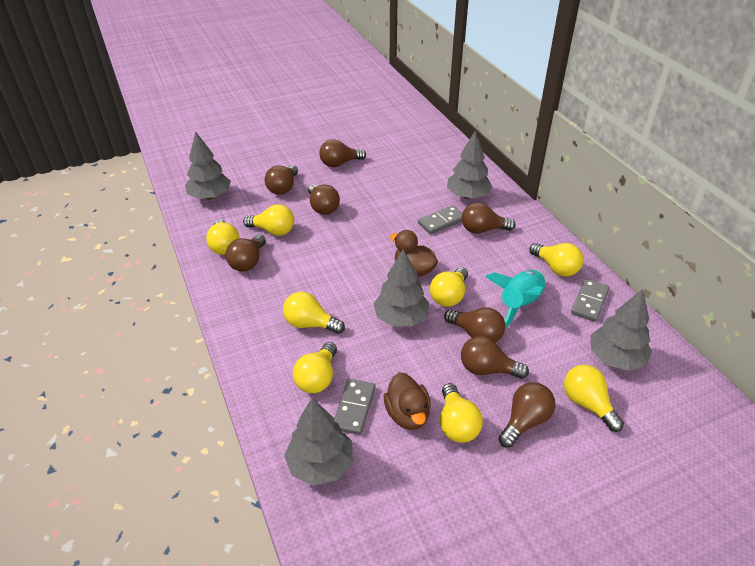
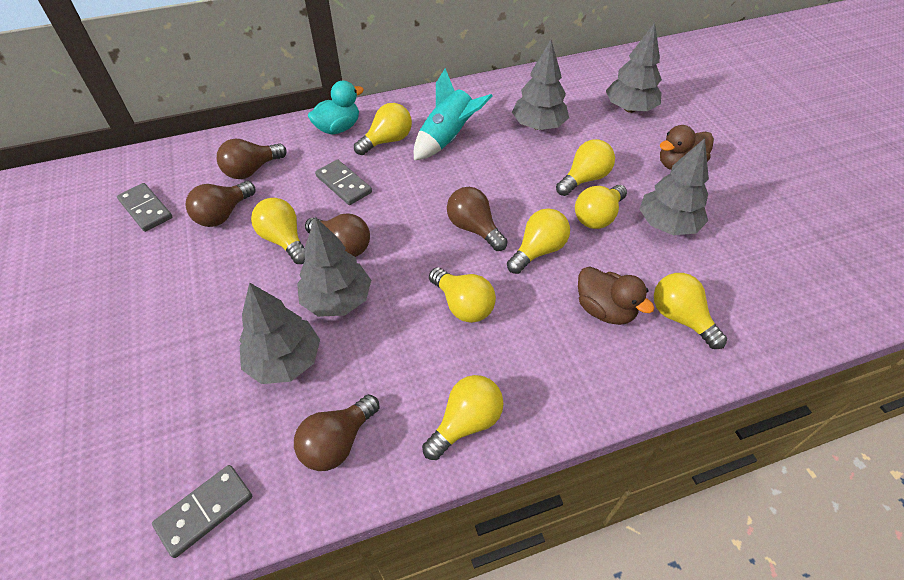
brown light bulb: 8 -> 5
turquoise duck: 0 -> 1

